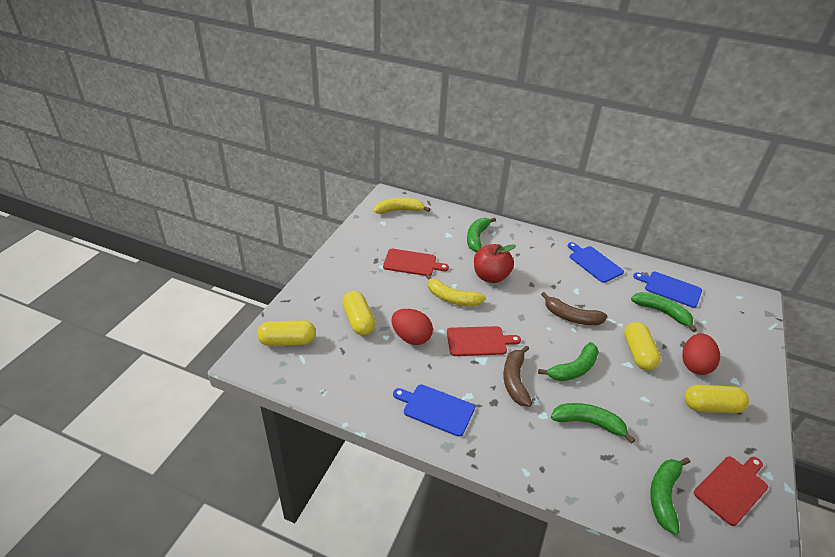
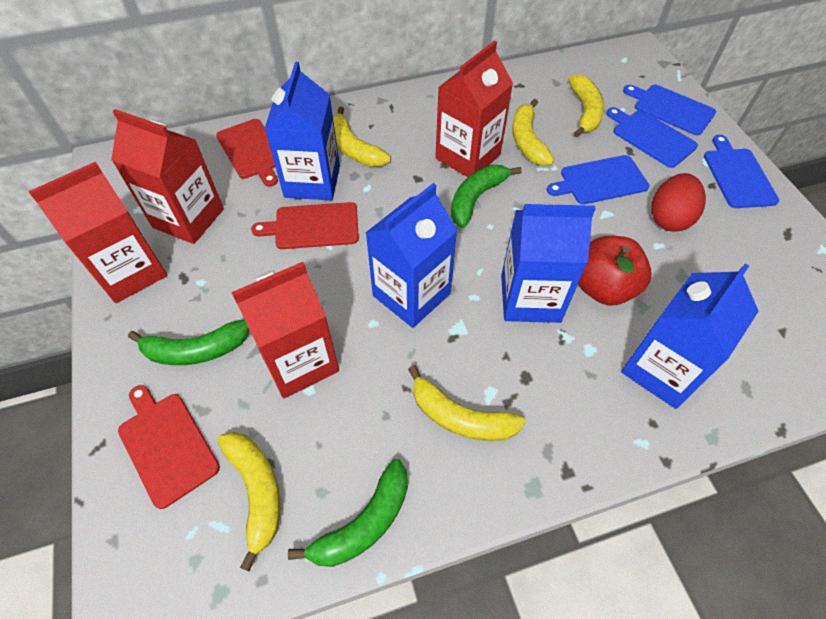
blue carton: 0 -> 4
blue cutting board: 3 -> 4
brown banana: 2 -> 0
green banana: 5 -> 3
red carton: 0 -> 4
red egg: 2 -> 1
yellow banana: 2 -> 5
yellow capsule: 4 -> 0

